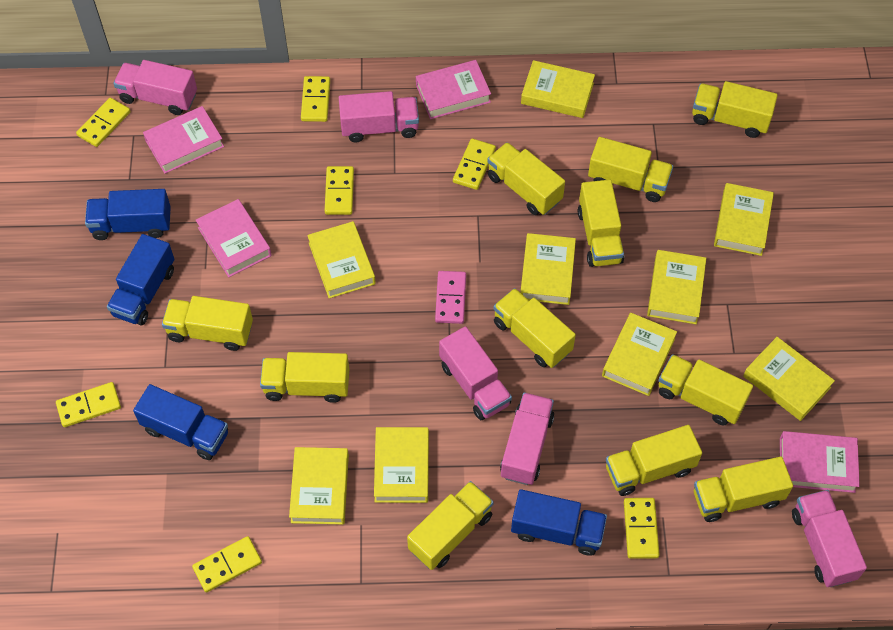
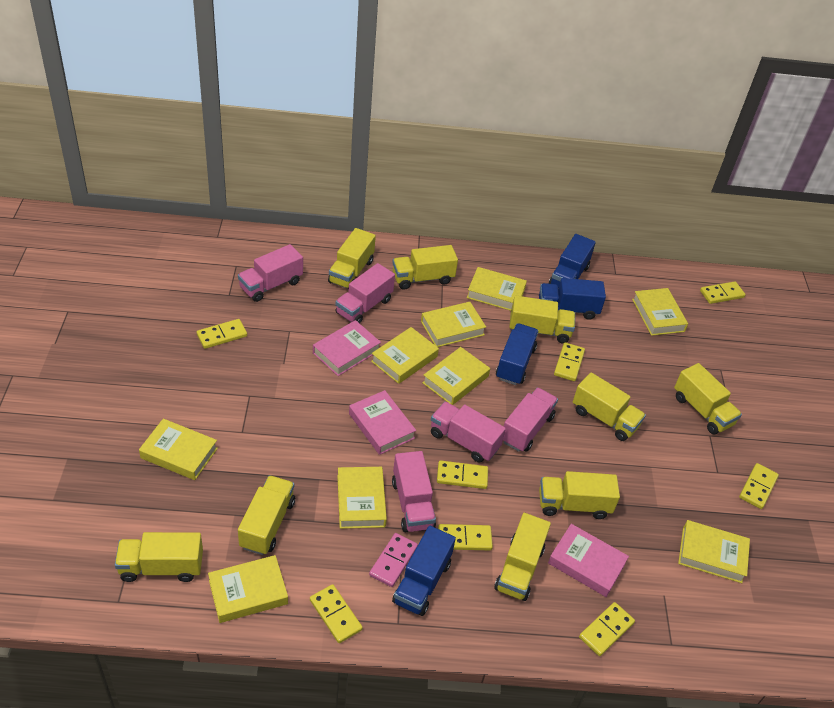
pink book: 4 -> 3
yellow domino: 7 -> 8
yellow truck: 11 -> 9

